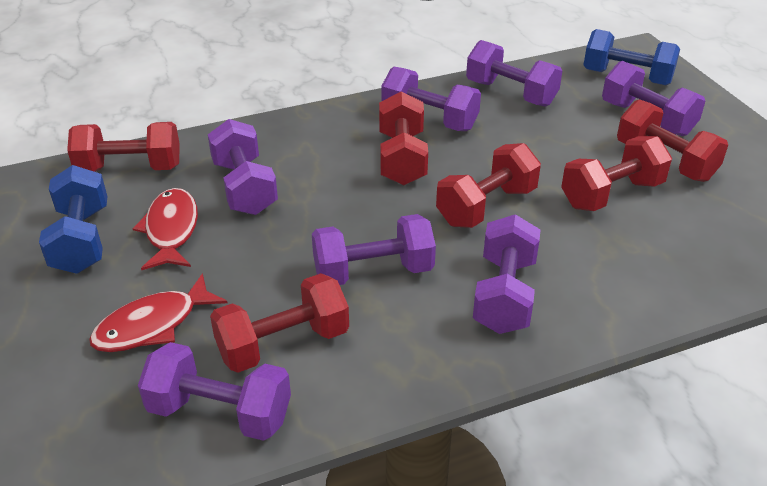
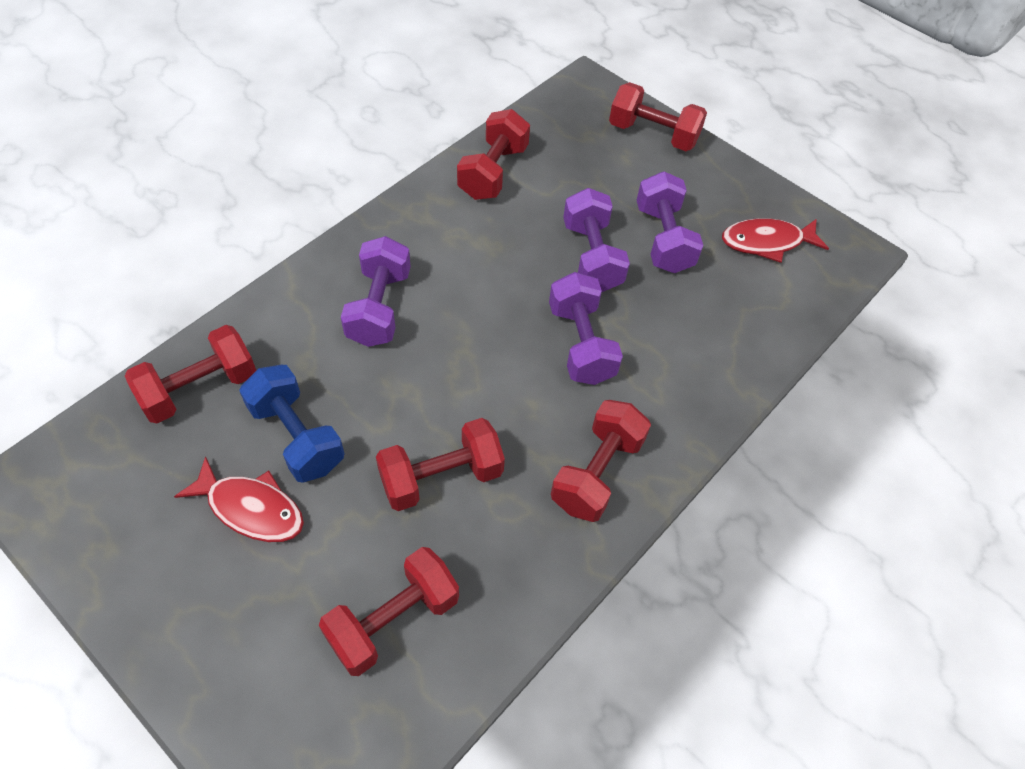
blue dumbbell: 2 -> 1
purple dumbbell: 7 -> 4

